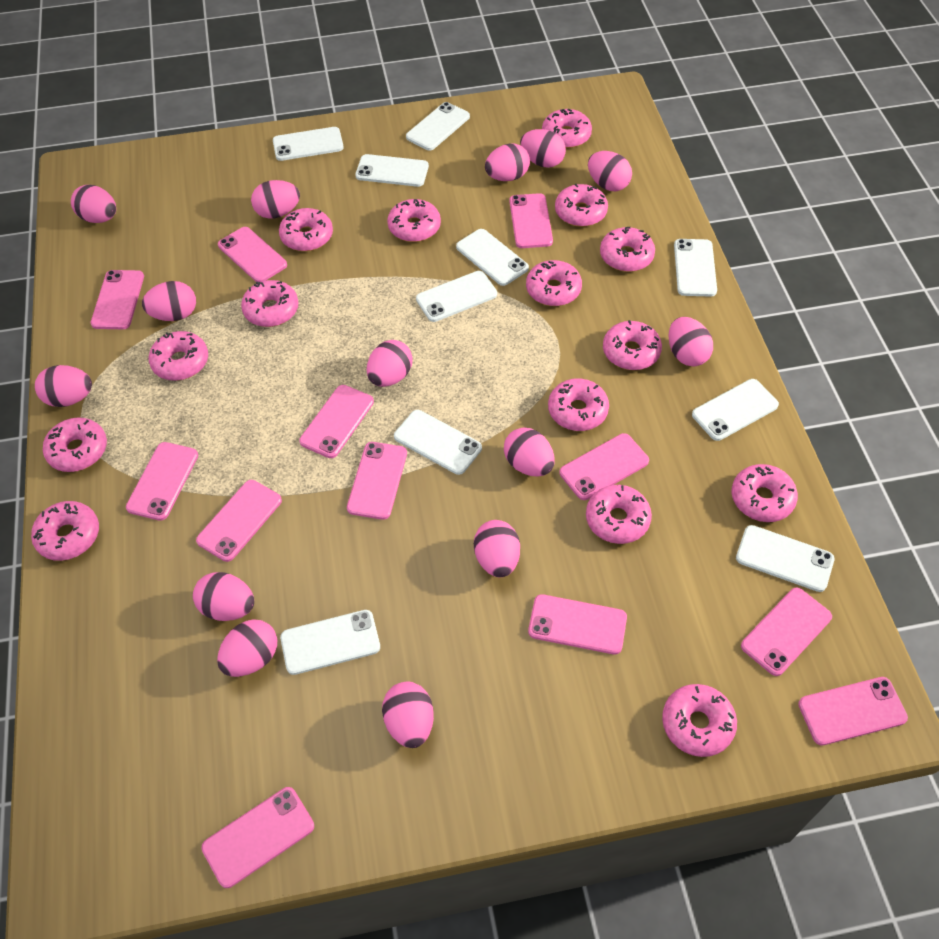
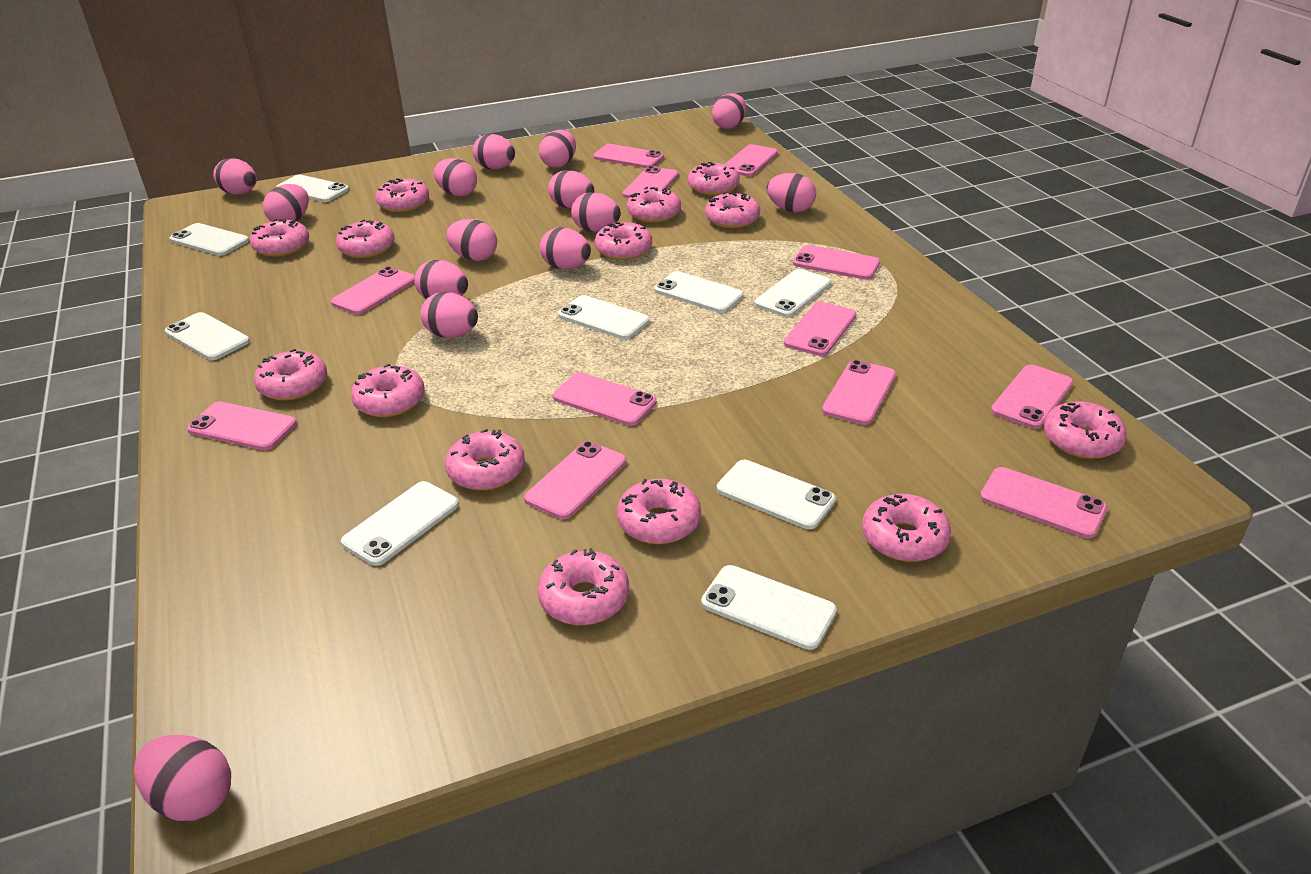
pink donut: 15 -> 14
white phone: 10 -> 9

